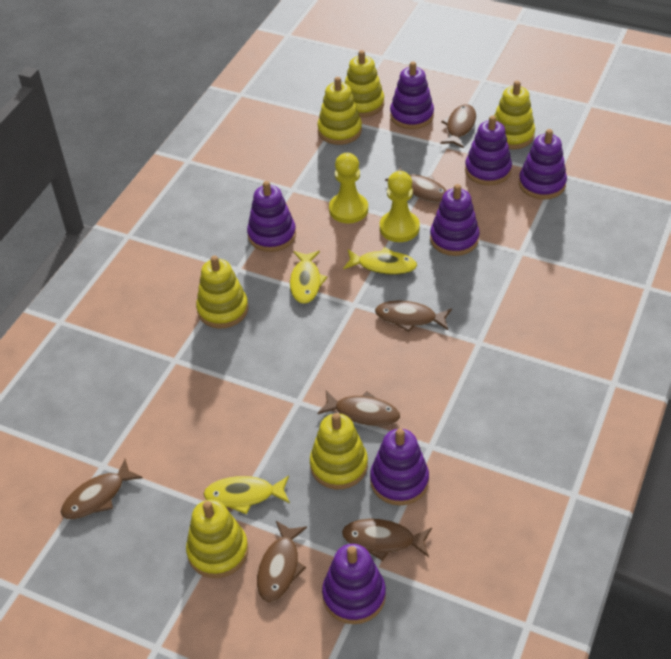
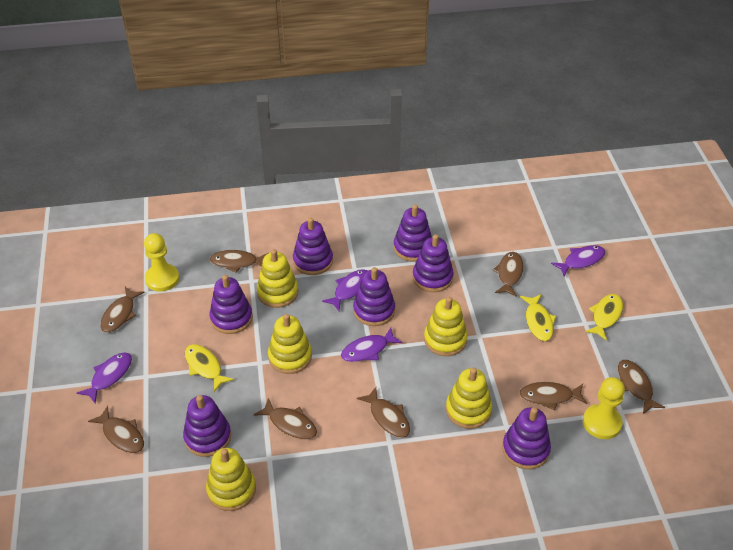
brown fish: 7 -> 8
purple fish: 0 -> 4
yellow stacking toy: 6 -> 5

